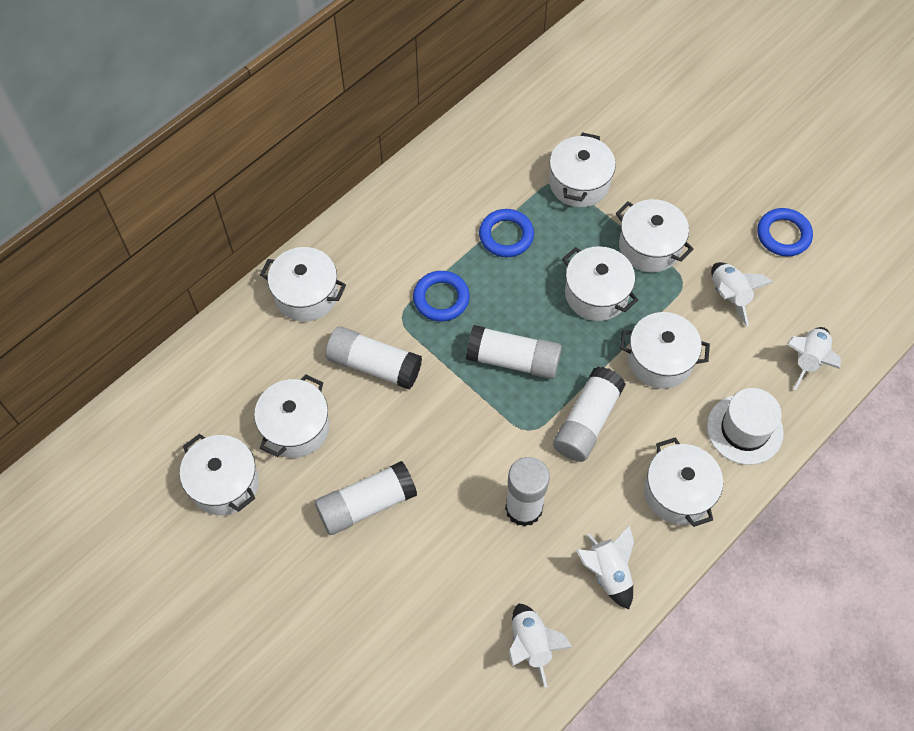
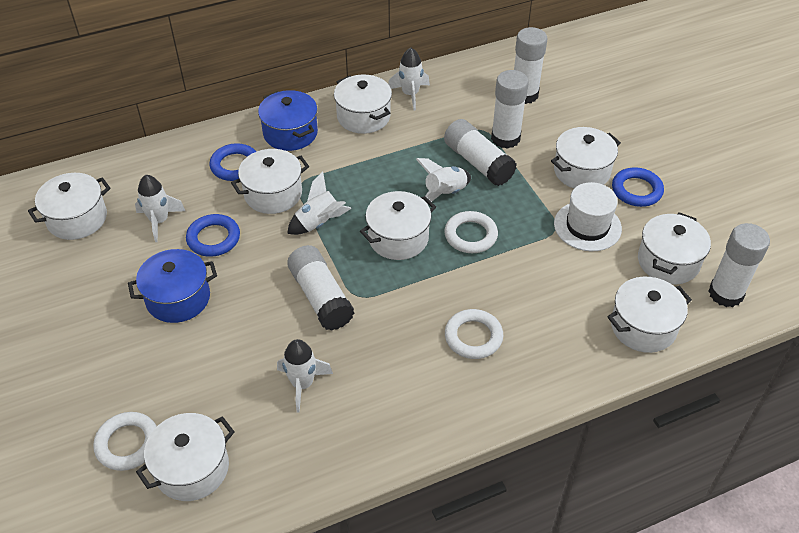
blue pot: 0 -> 2
white ring: 0 -> 3
white rocket: 4 -> 5

